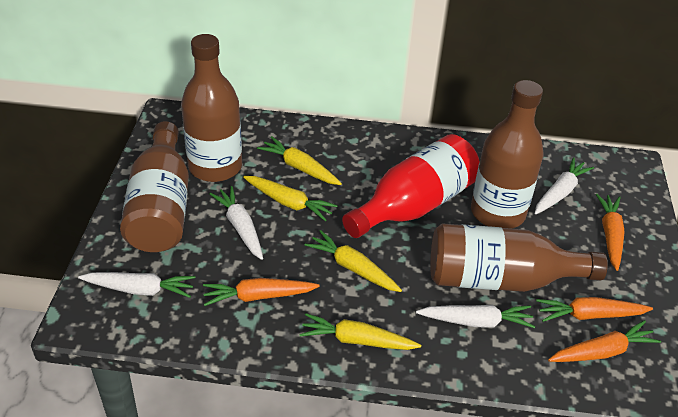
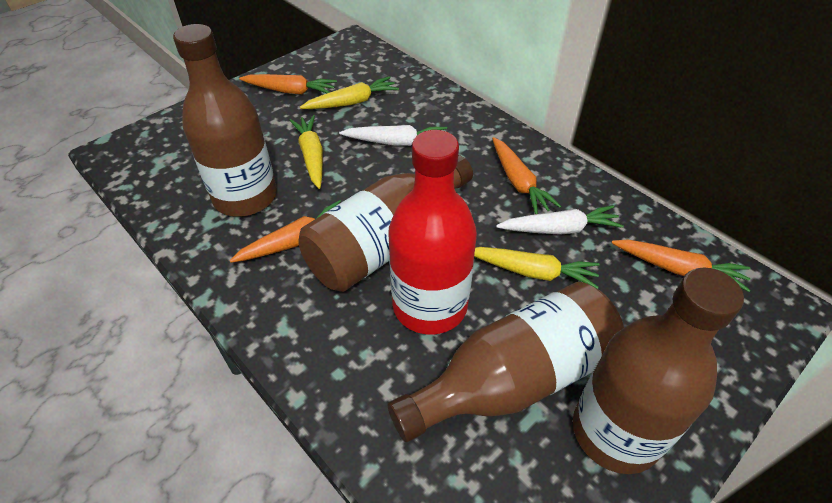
white carrot: 4 -> 2
yellow carrot: 4 -> 3

